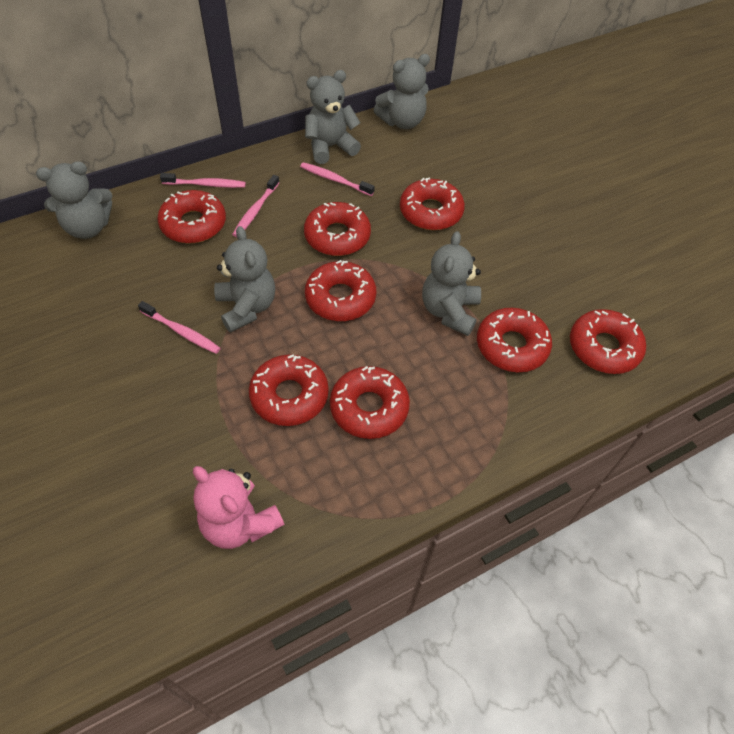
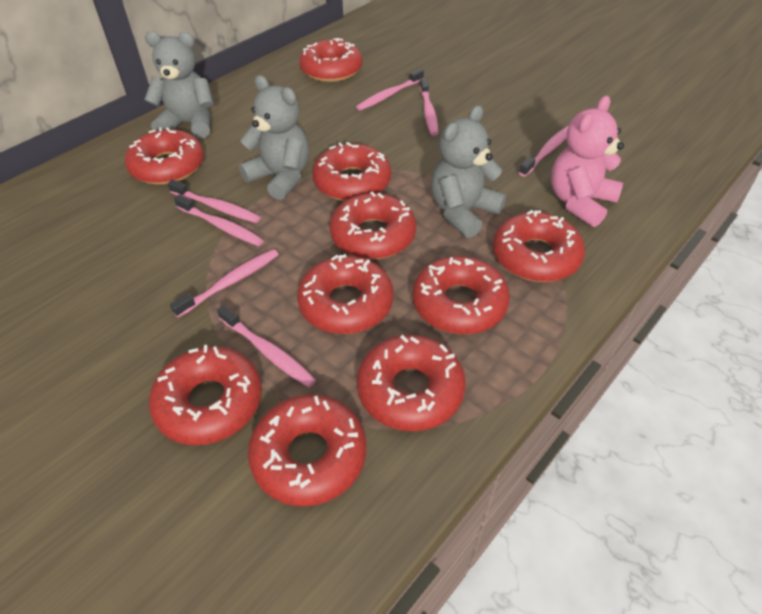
grey teddy bear: 5 -> 3
pink toothbrush: 4 -> 7
red donut: 8 -> 10

